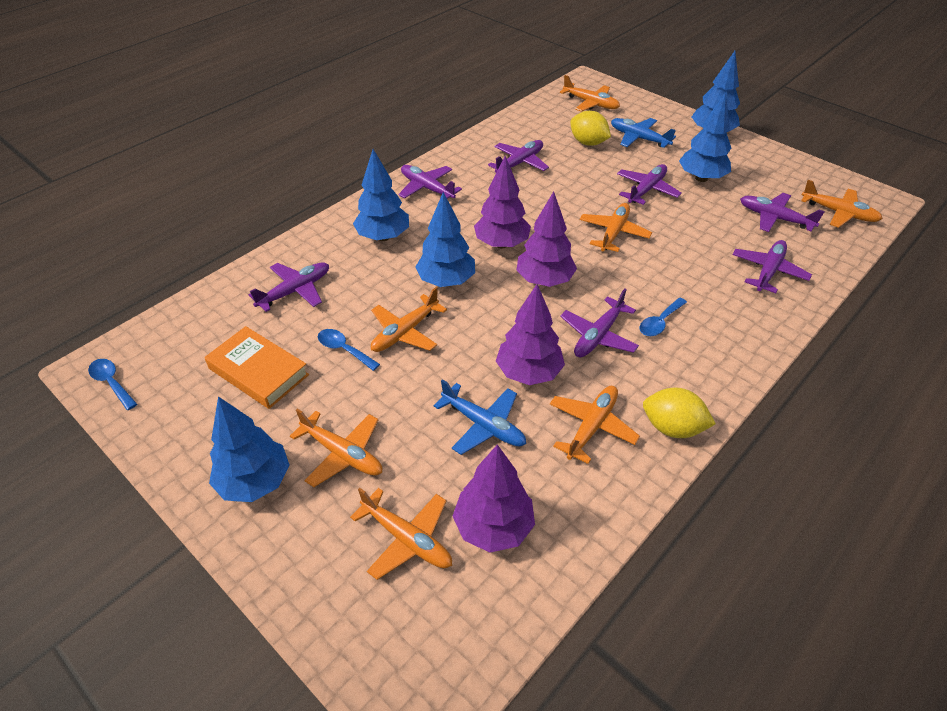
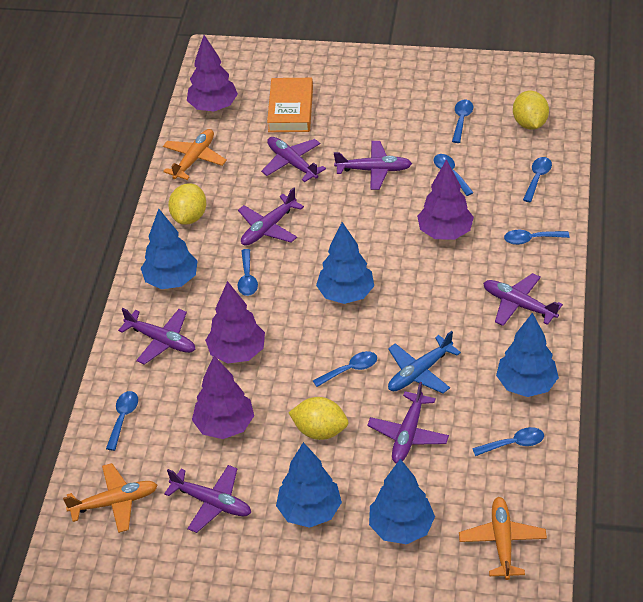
blue plane: 2 -> 1
blue spoon: 3 -> 8
orange plane: 7 -> 3
yellow lemon: 2 -> 3

